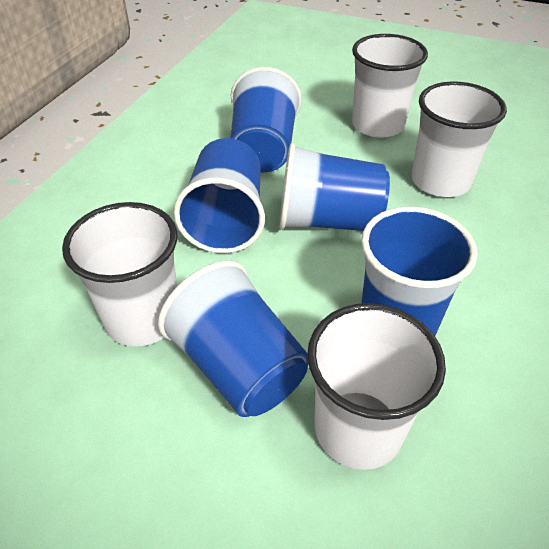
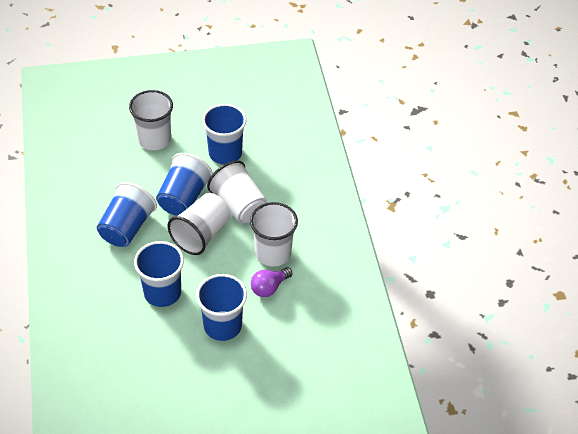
purple light bulb: 0 -> 1

